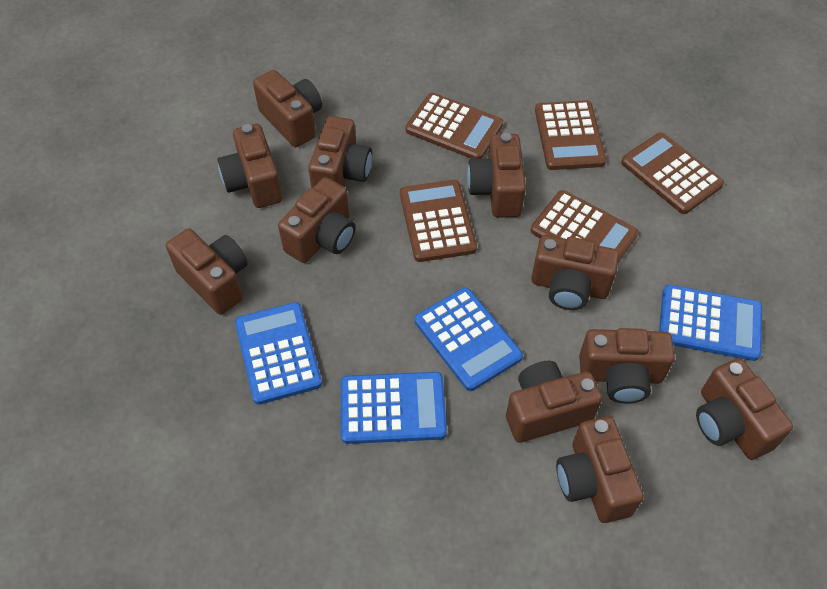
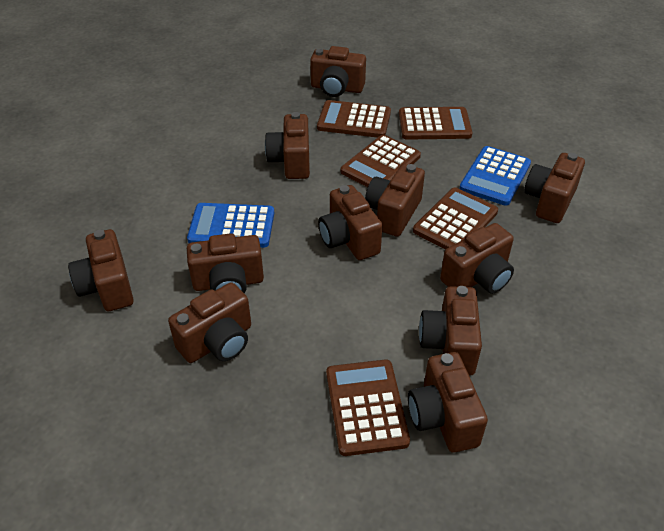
blue calculator: 4 -> 2

